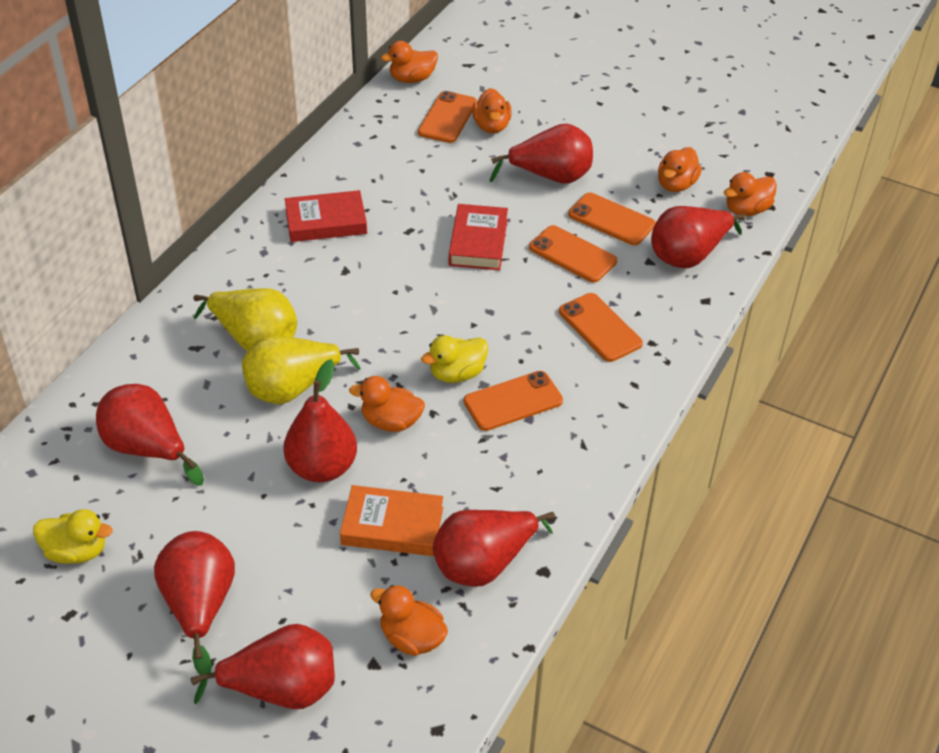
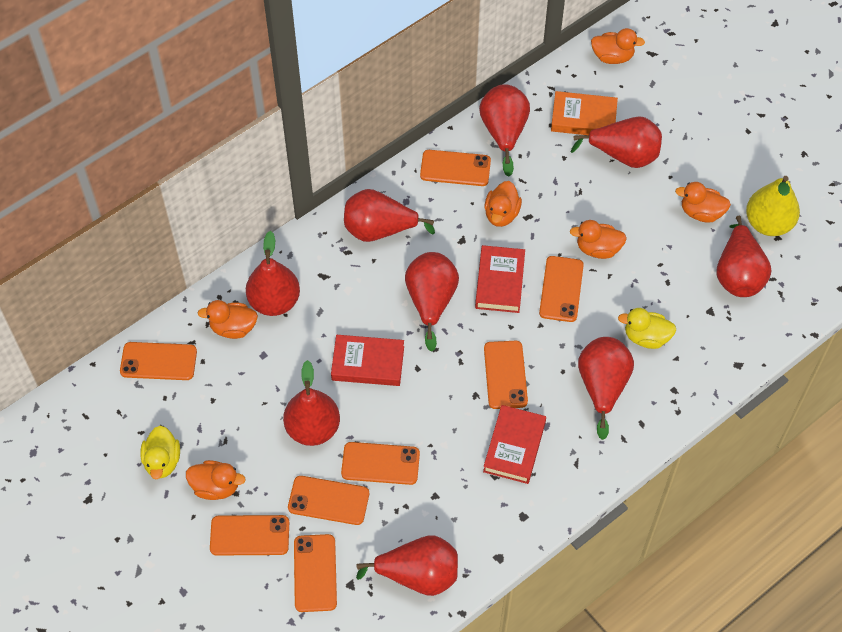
orange phone: 5 -> 8
red book: 2 -> 3
red pear: 7 -> 9
yellow pear: 2 -> 1

